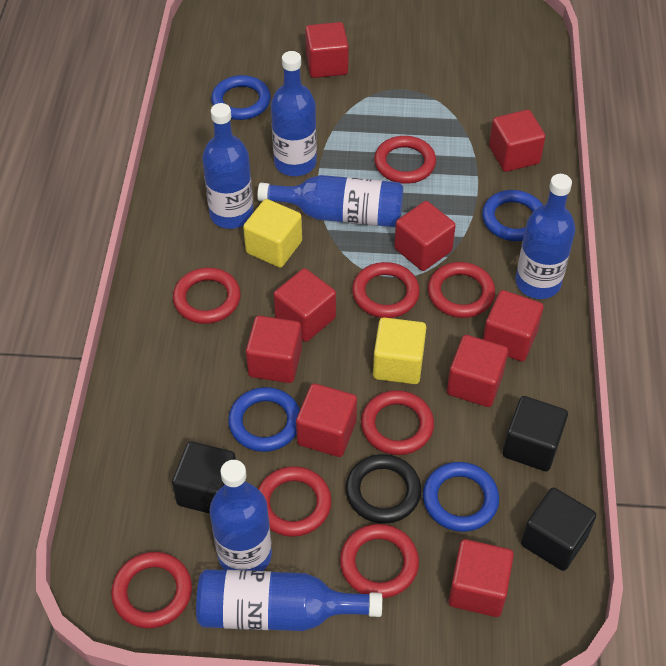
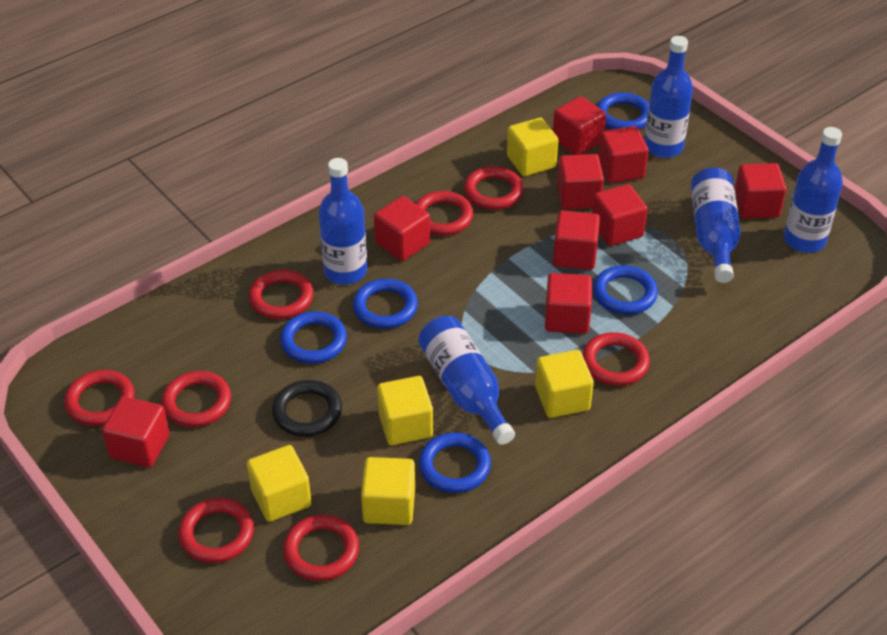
black cube: 3 -> 0
blue bottle: 6 -> 5
blue ring: 4 -> 5
yellow cube: 2 -> 5

